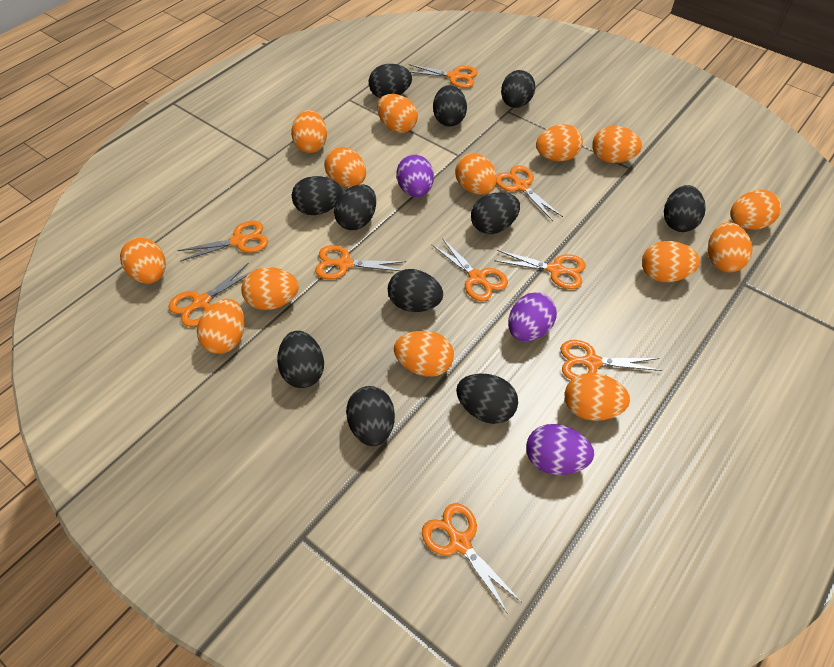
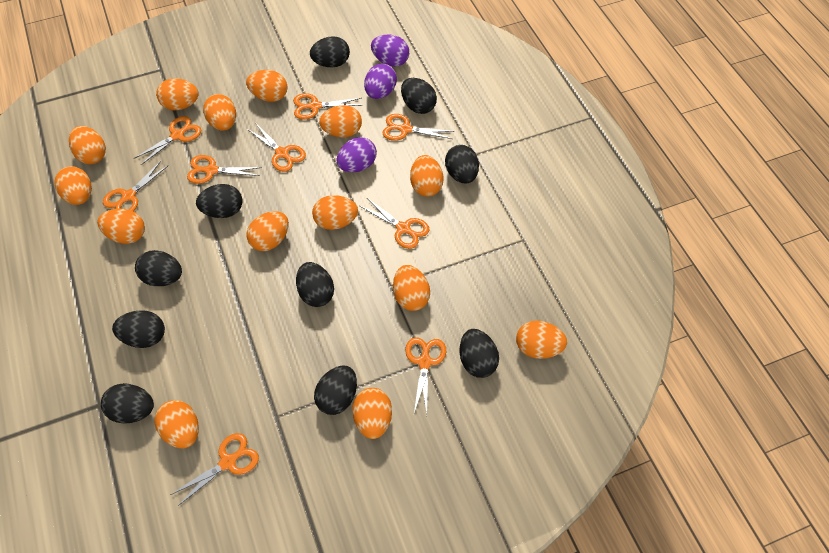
black egg: 11 -> 10

